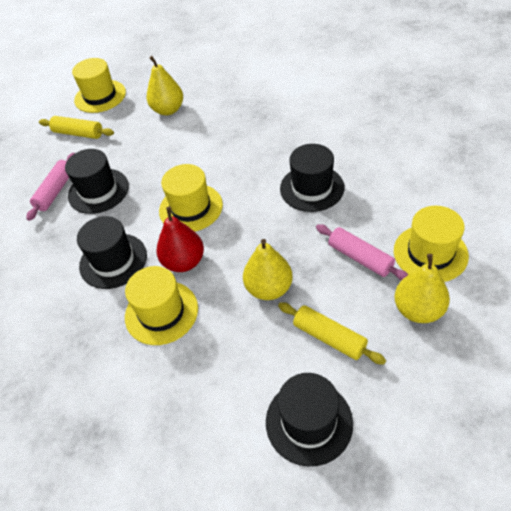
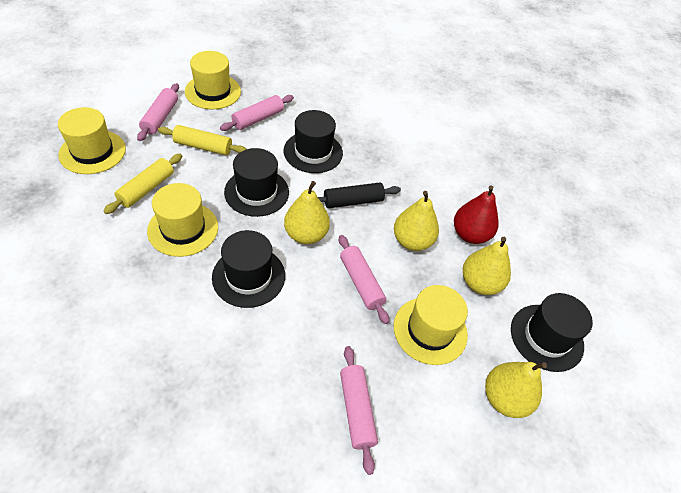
black rolling pin: 0 -> 1
pink rolling pin: 2 -> 4
yellow pear: 3 -> 4

